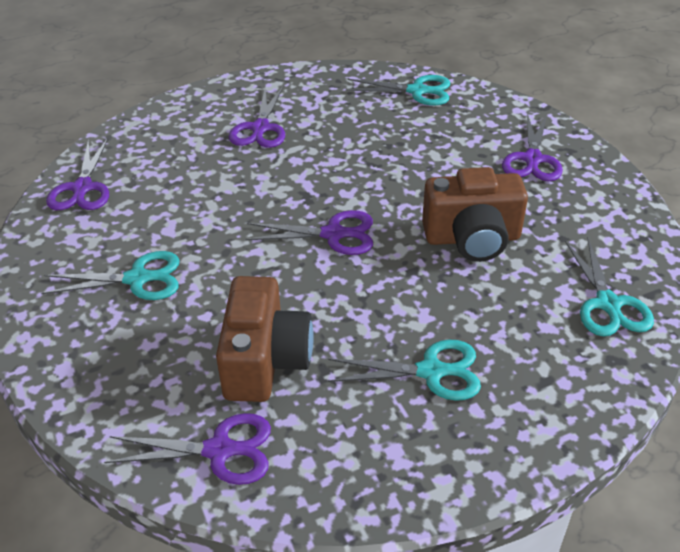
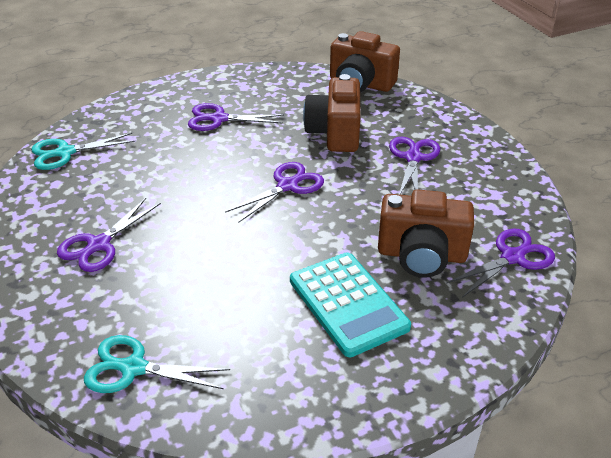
brown camera: 2 -> 3
turquoise calculator: 0 -> 1
turquoise scissors: 4 -> 2

